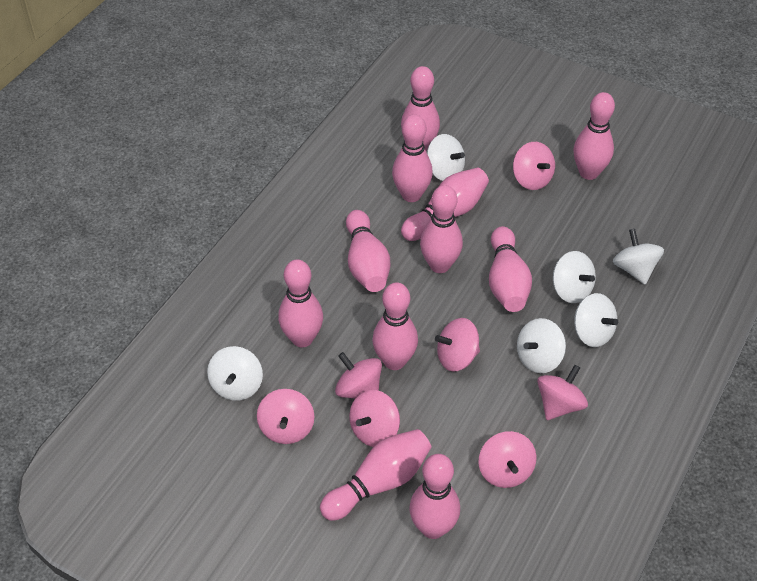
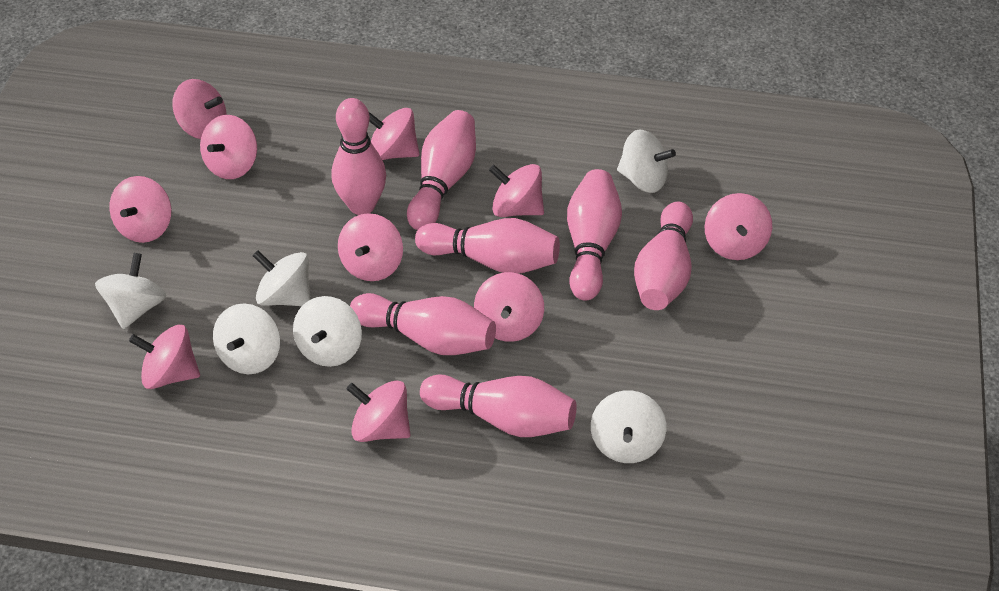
pink bowling pin: 11 -> 7
pink spinning top: 7 -> 10

